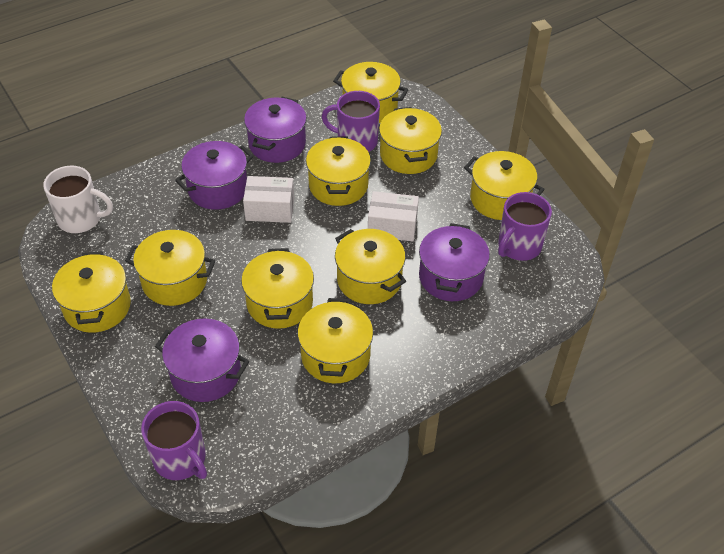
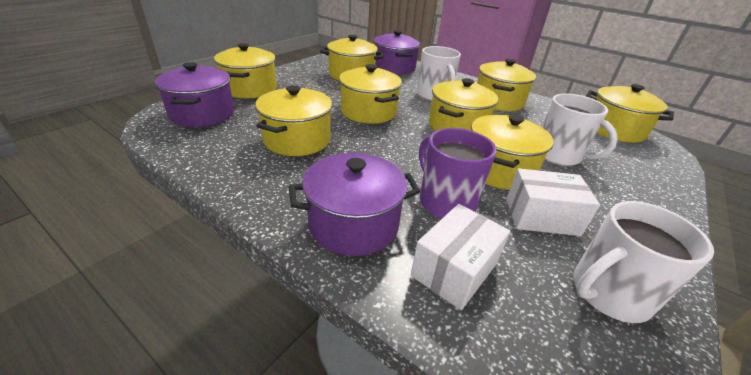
purple mug: 3 -> 1
purple pot: 4 -> 3
white mug: 1 -> 3
yellow pot: 9 -> 8

